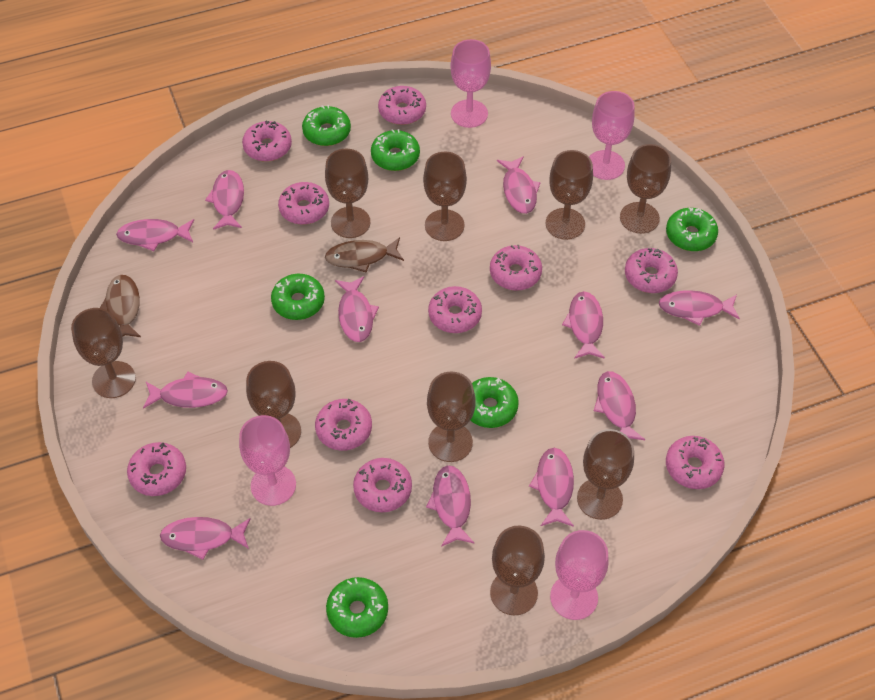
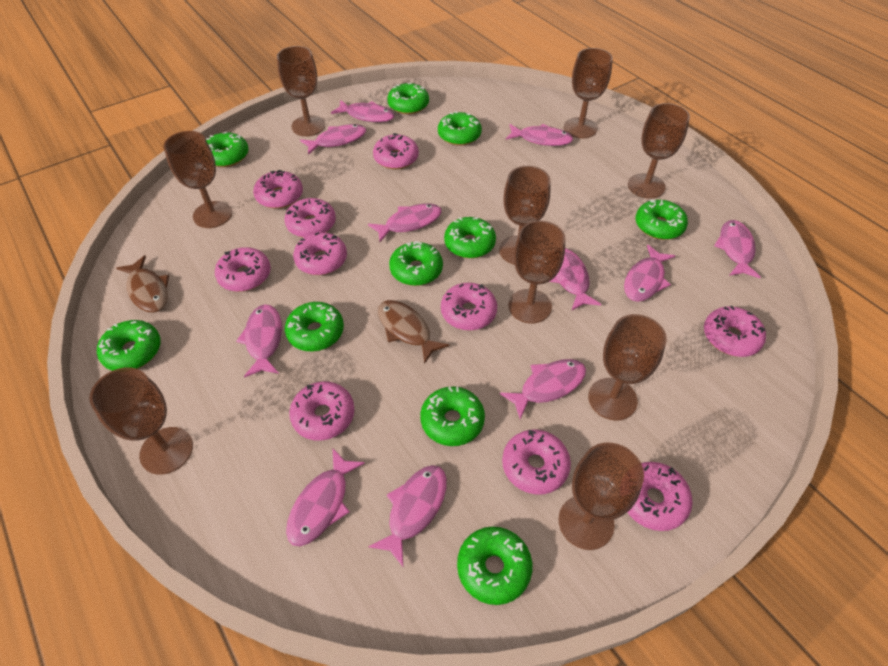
green donut: 6 -> 10
pink goblet: 4 -> 0

